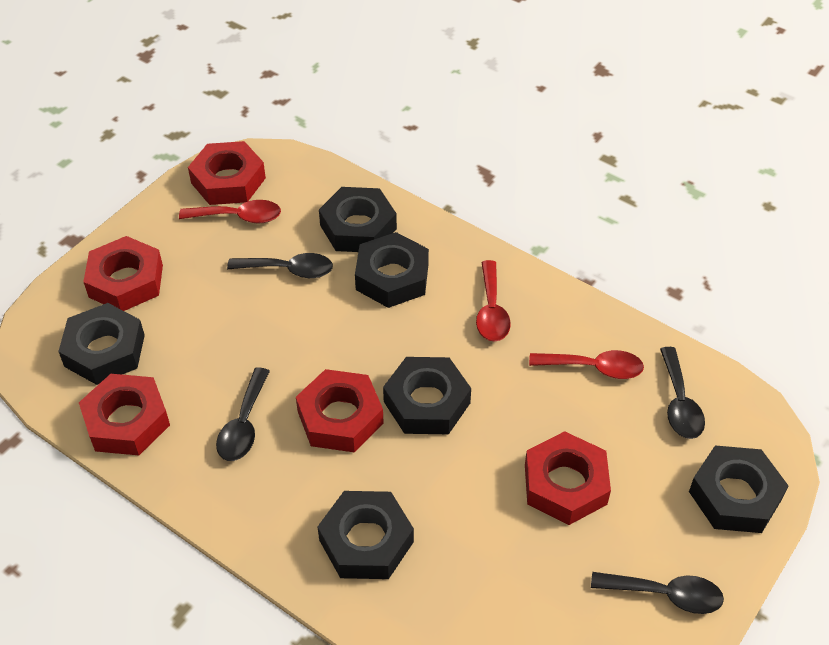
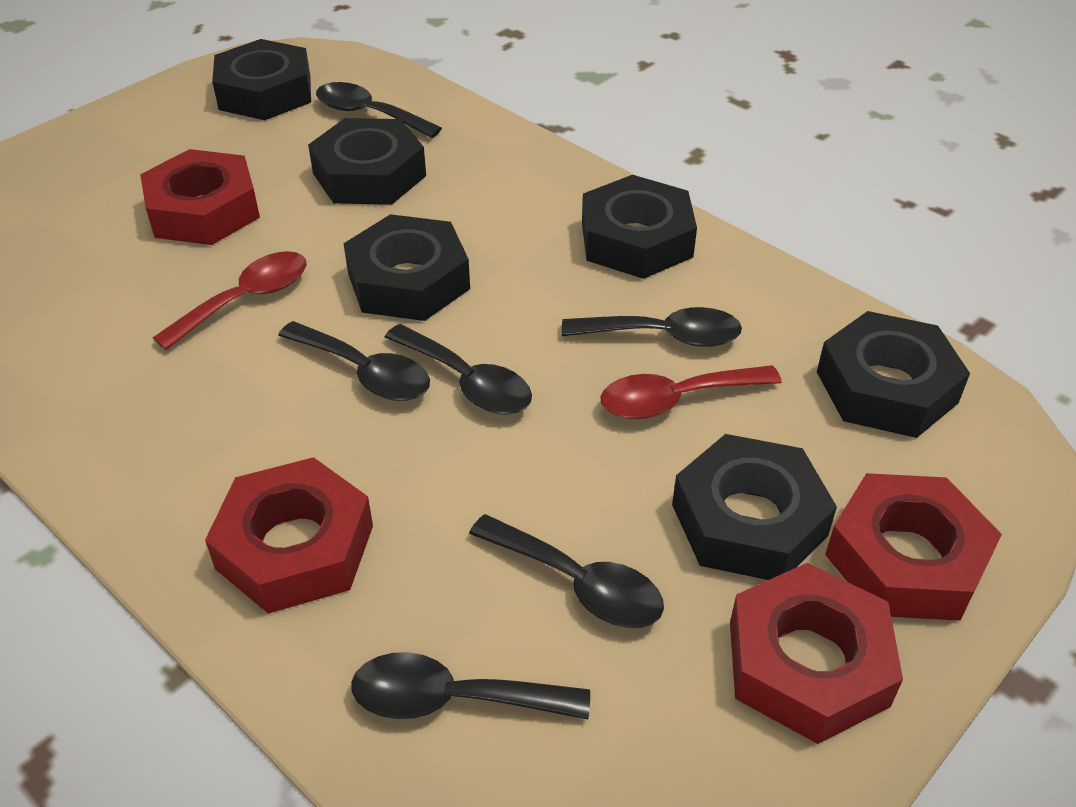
black spoon: 4 -> 6
red nut: 5 -> 4
red spoon: 3 -> 2

